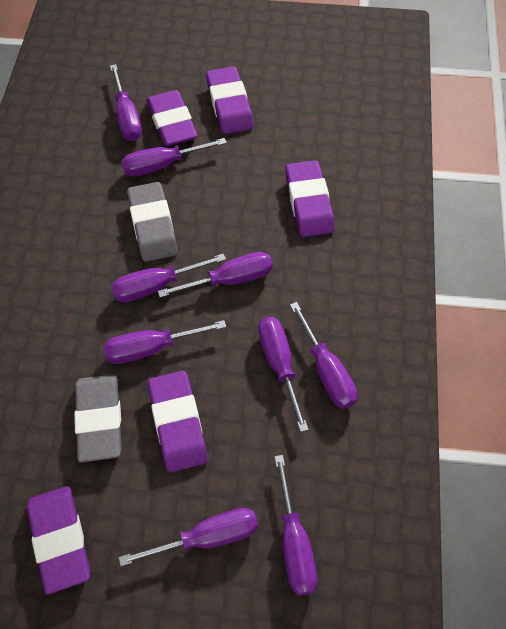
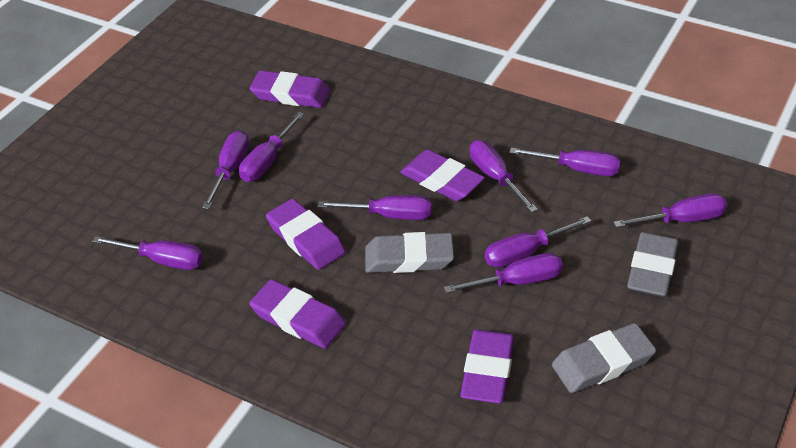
grey eraser: 2 -> 3

